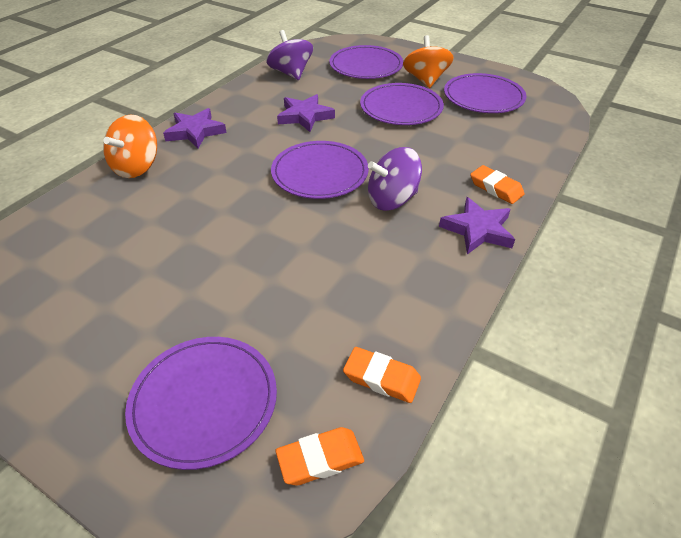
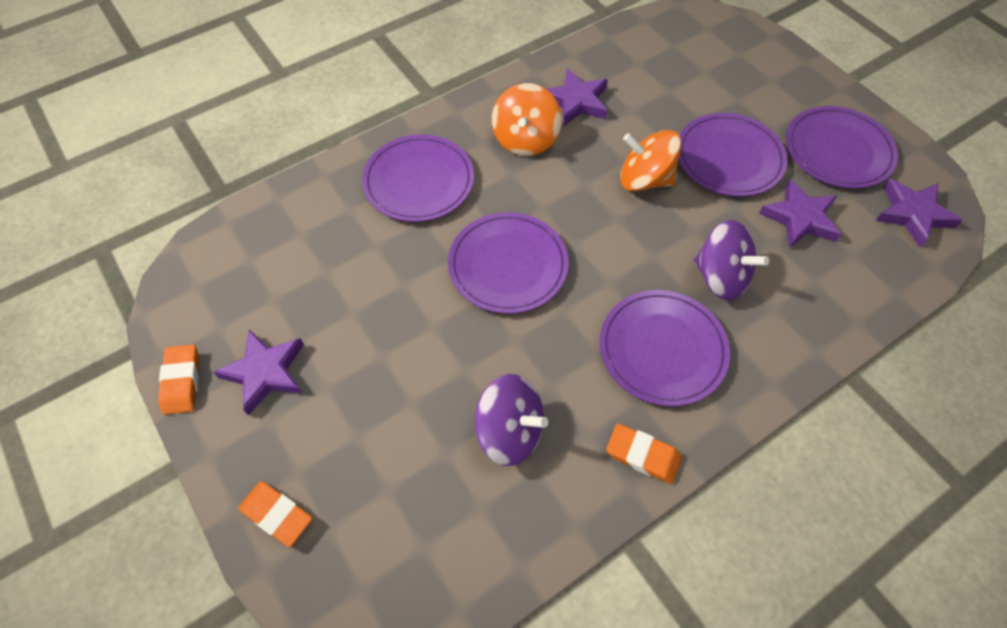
purple star: 3 -> 4

